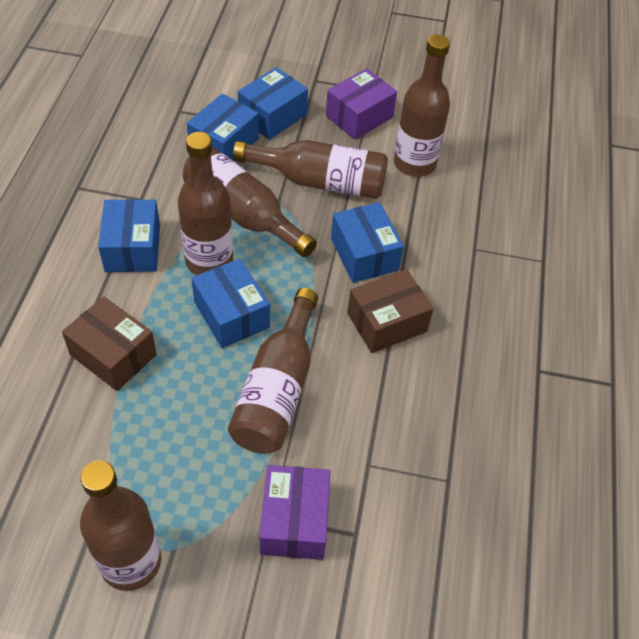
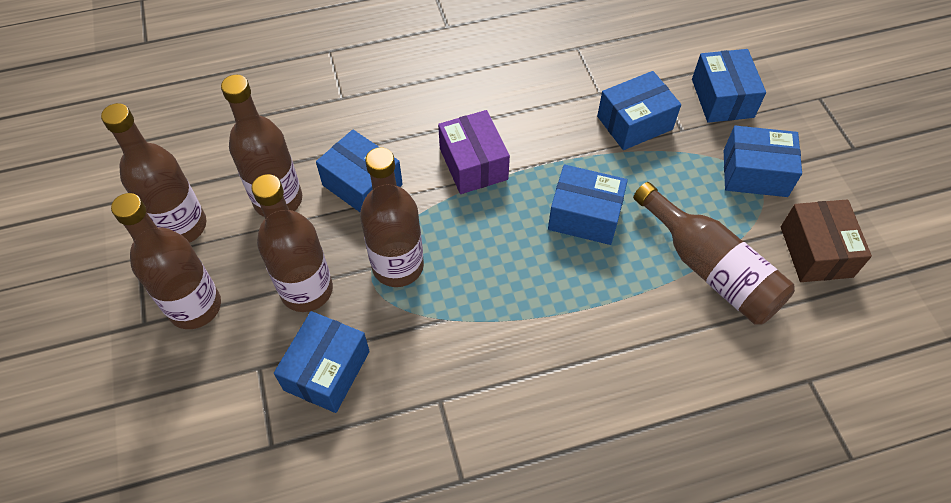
blue box: 5 -> 6
brown box: 2 -> 1
purple box: 2 -> 1

